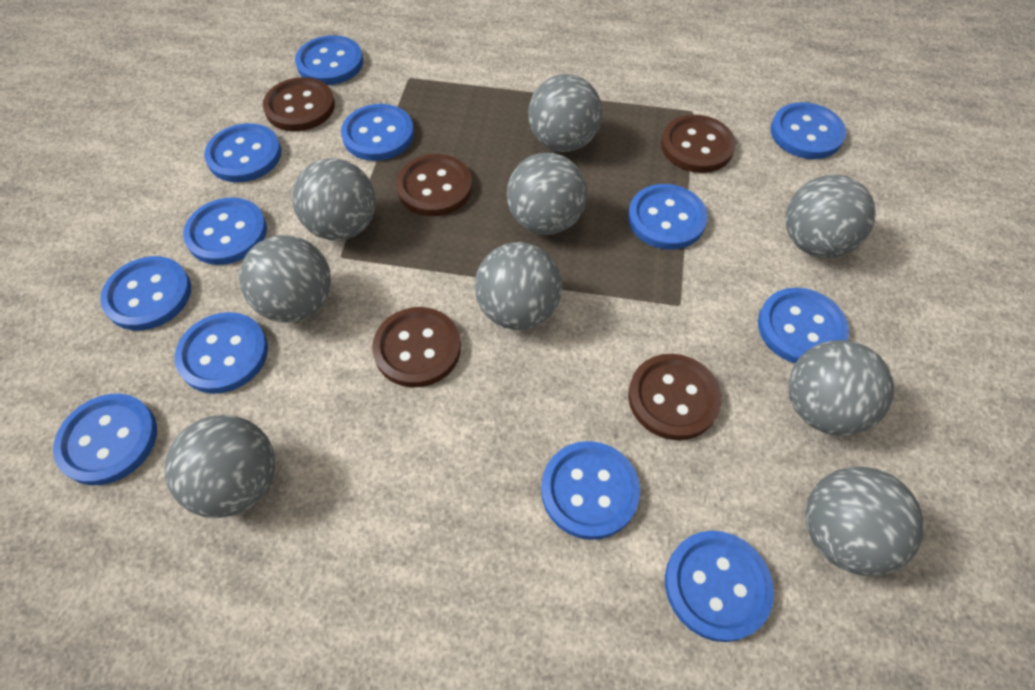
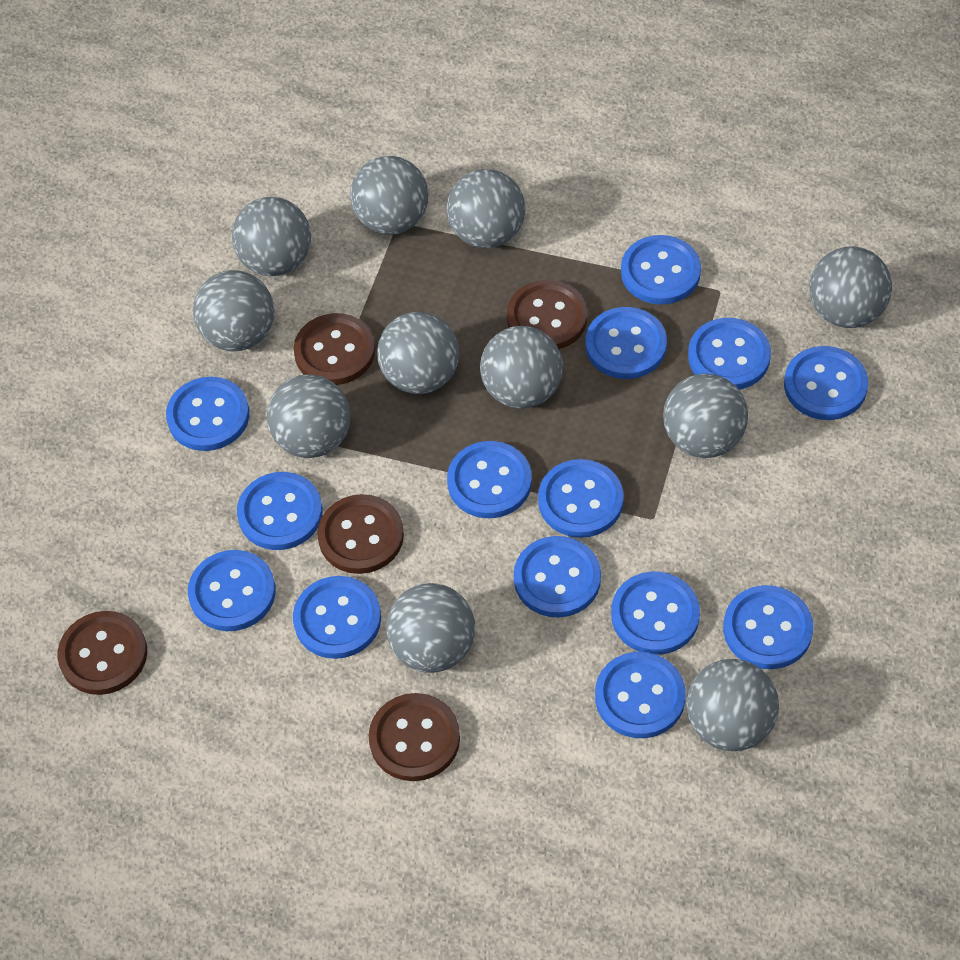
blue button: 12 -> 14
grey ball: 9 -> 11

